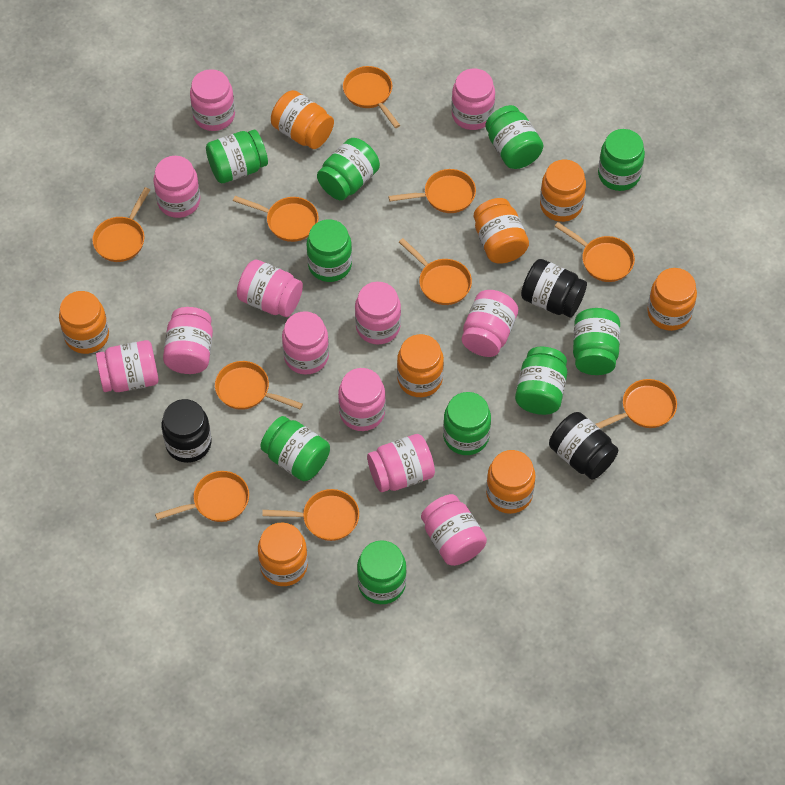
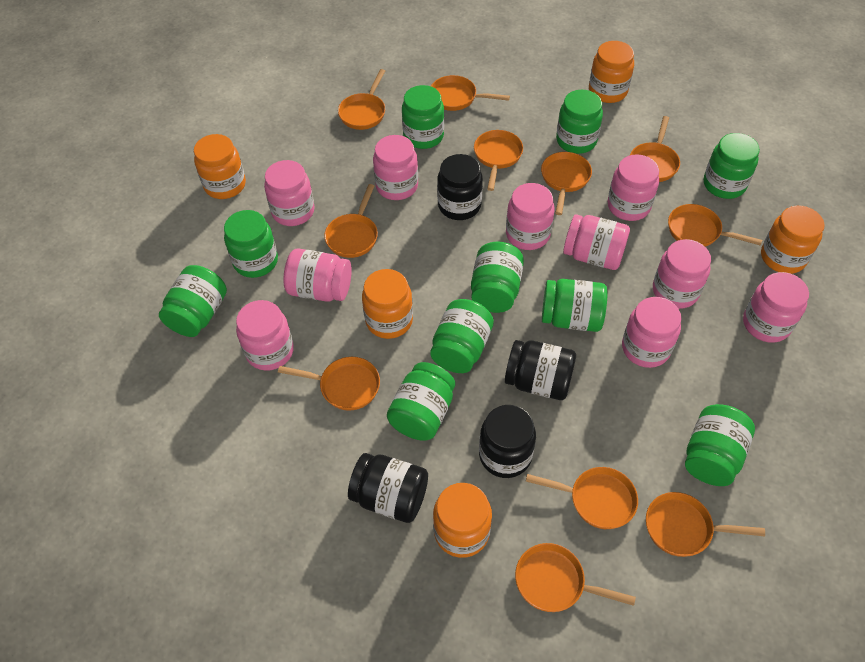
black jar: 3 -> 4
orange jar: 8 -> 5
orange pan: 10 -> 11
pink jar: 12 -> 10

